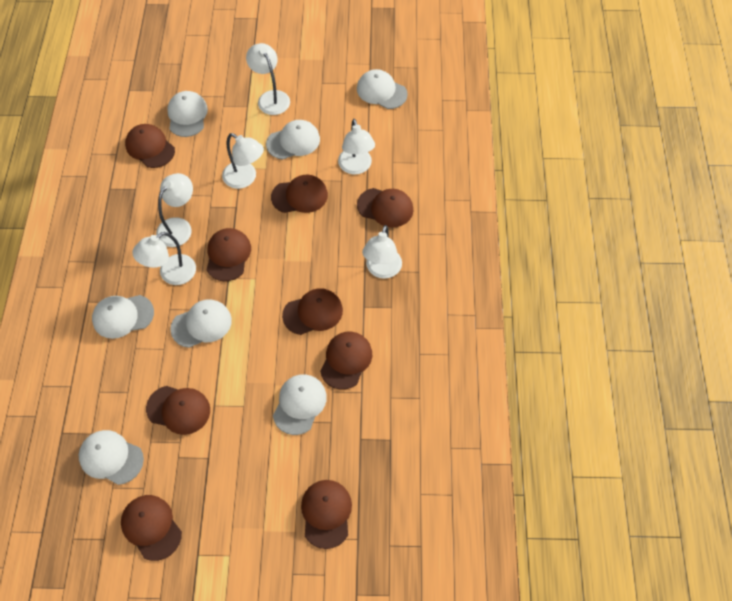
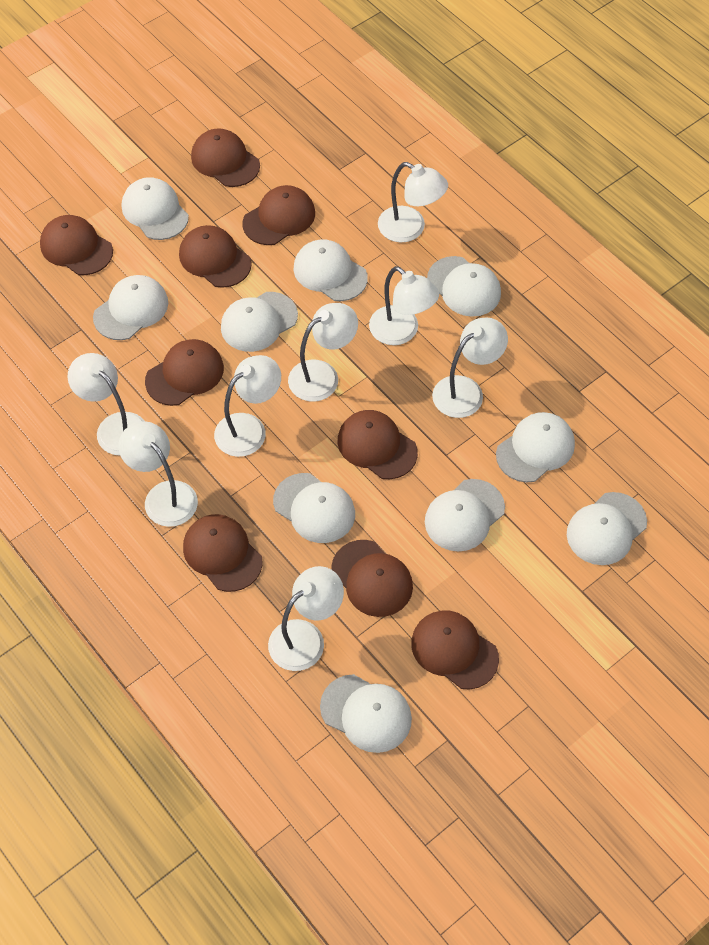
white cap: 7 -> 10
white lamp: 6 -> 8

